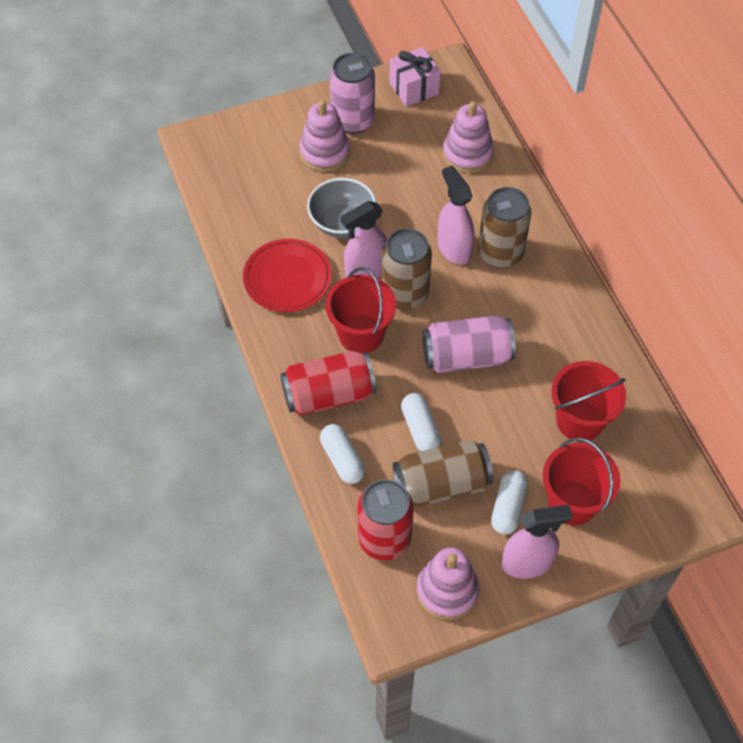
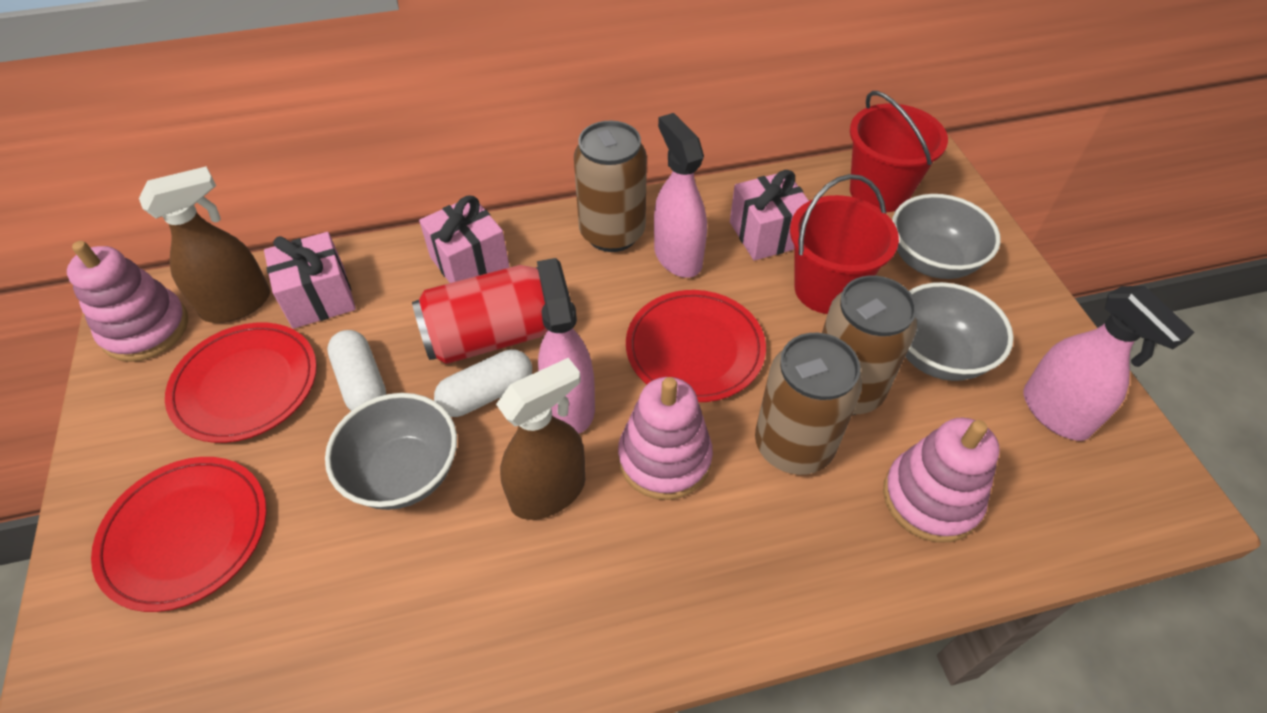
brown spray bottle: 0 -> 2
grey bowl: 1 -> 3
pink can: 2 -> 0
pink gift: 1 -> 3
red bucket: 3 -> 2
red can: 2 -> 1
red plate: 1 -> 3
white capsule: 3 -> 2

